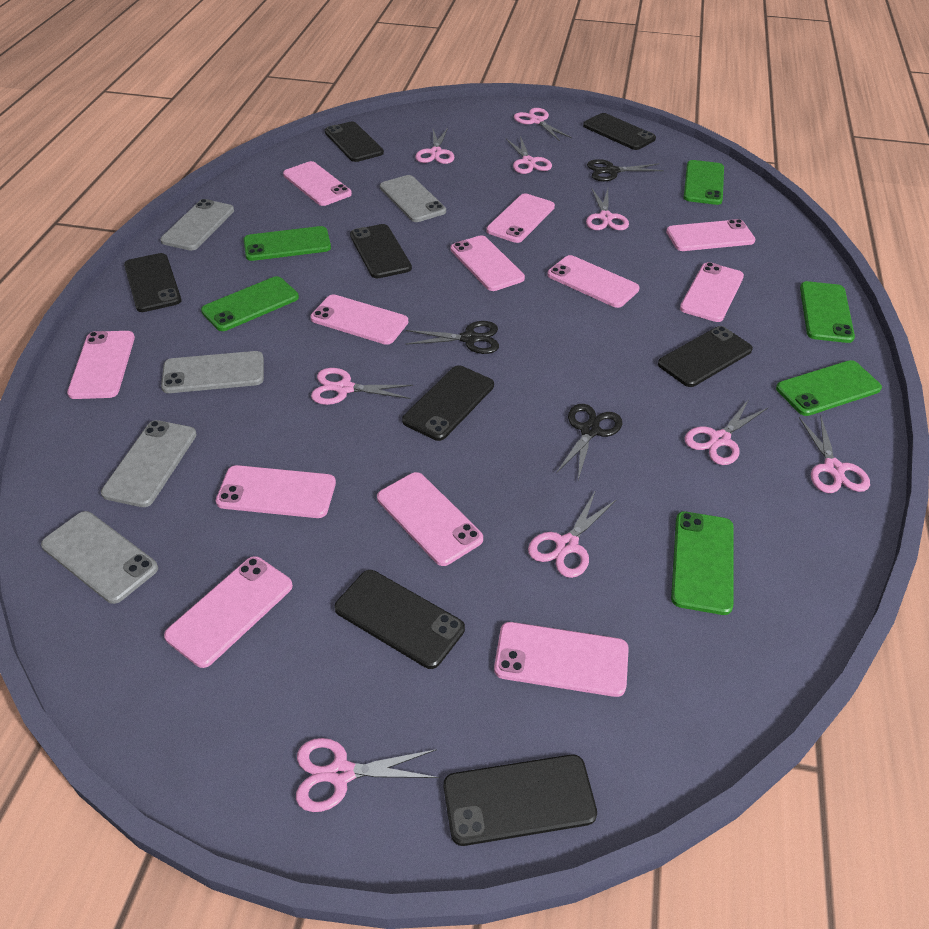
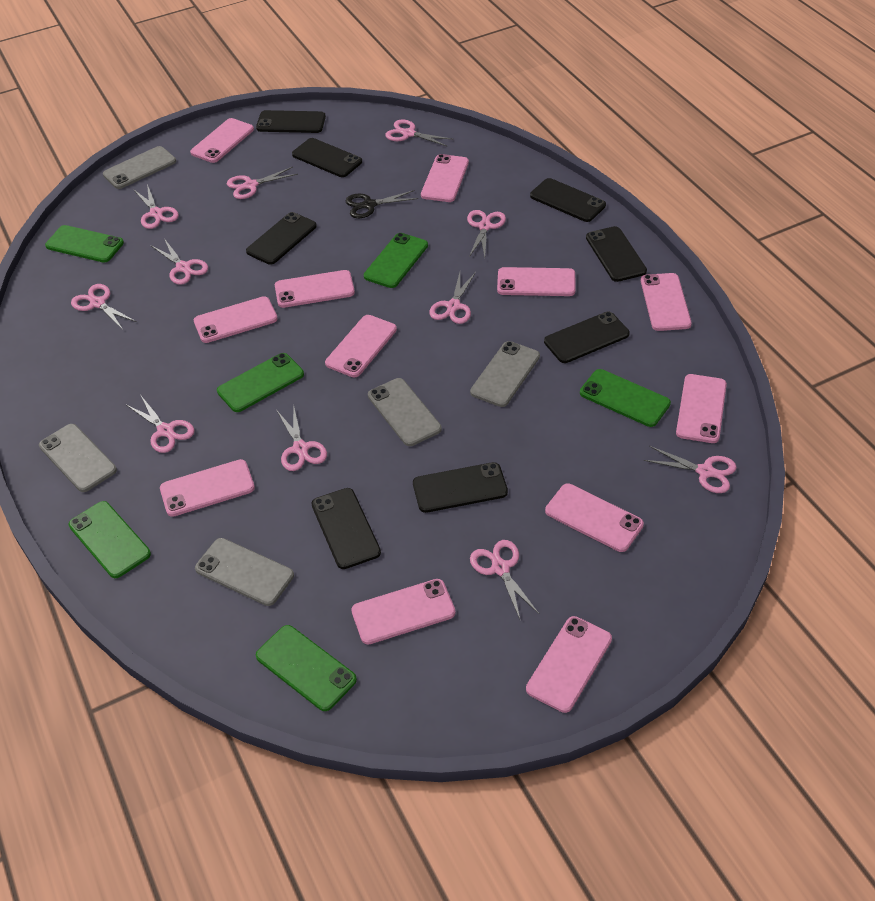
black scissors: 3 -> 1
pink scissors: 9 -> 11

